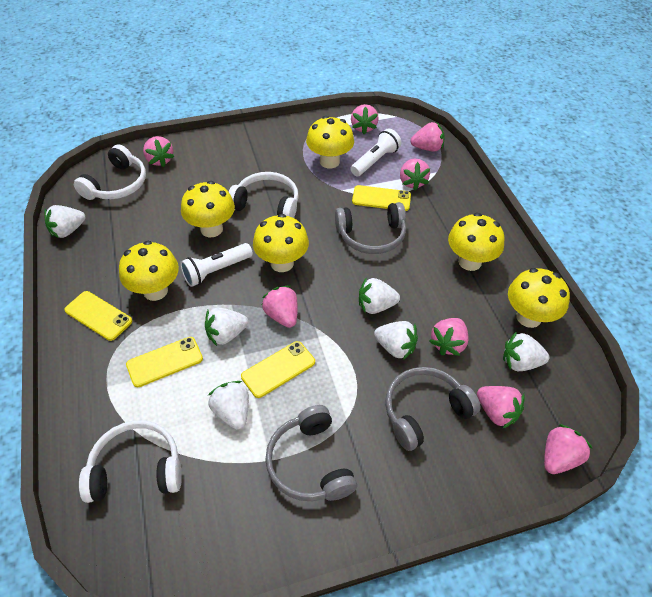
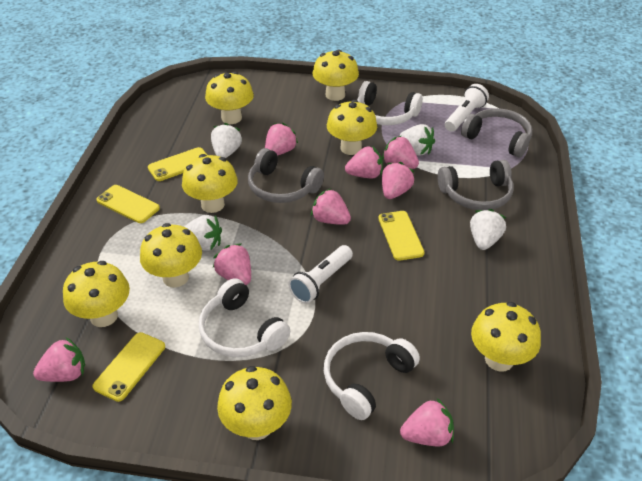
white strawberry: 6 -> 4
yellow mushroom: 6 -> 8

